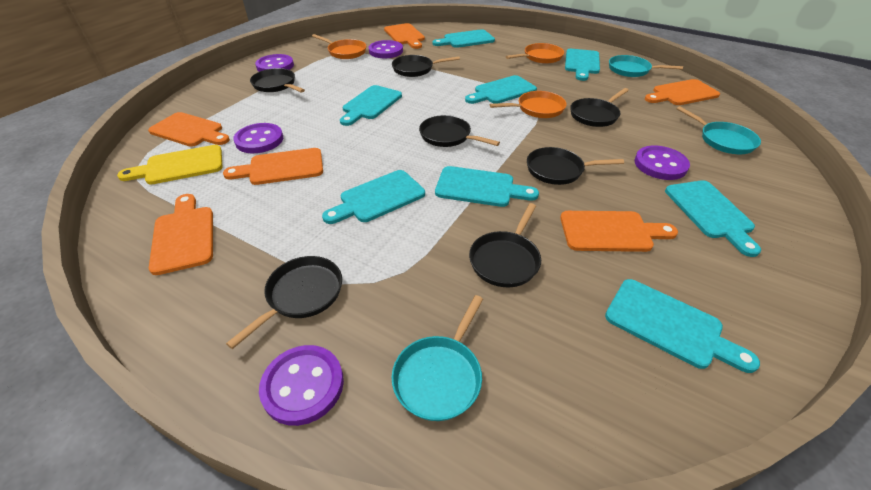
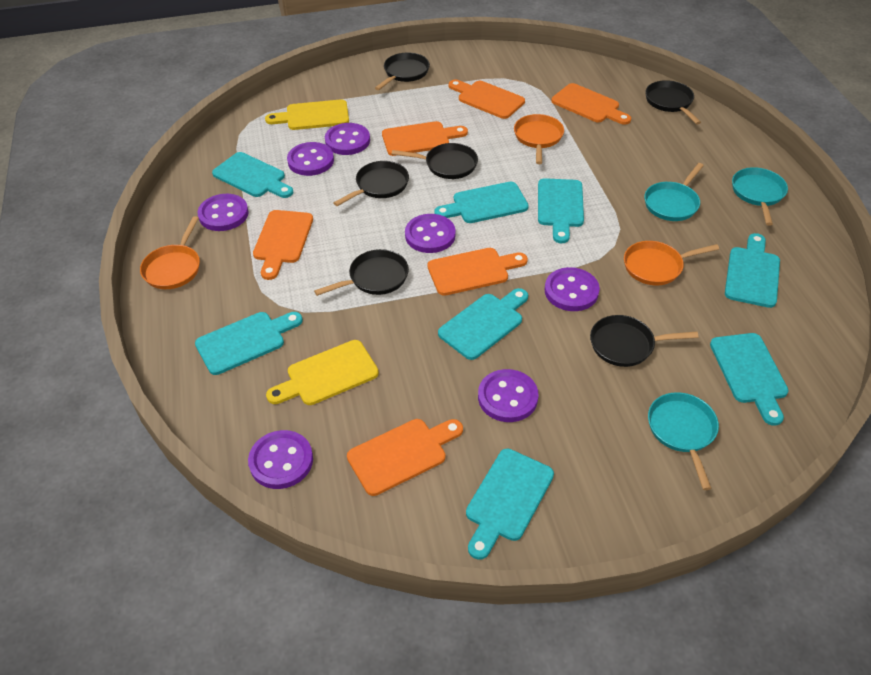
black pan: 7 -> 6
purple button: 5 -> 7
yellow cutting board: 1 -> 2

